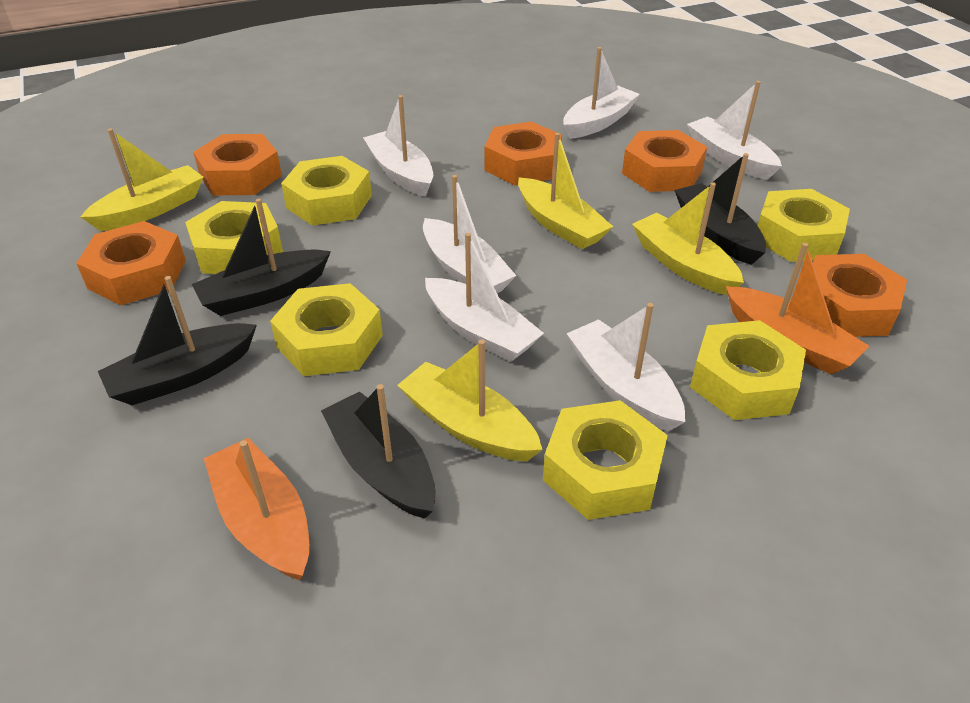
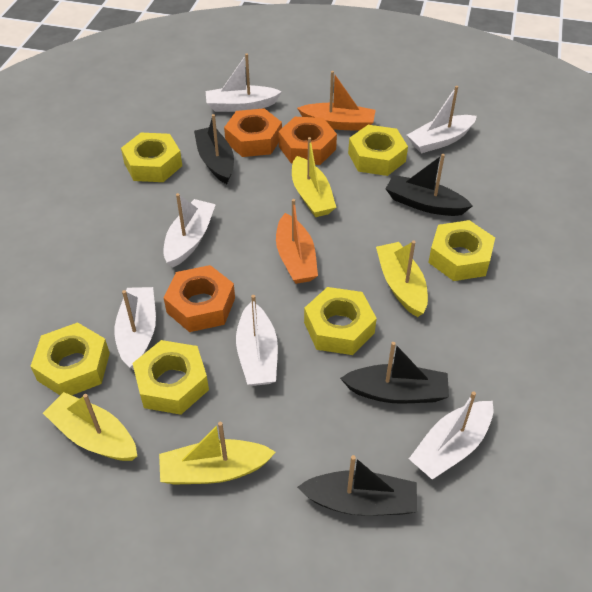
orange nut: 5 -> 3

